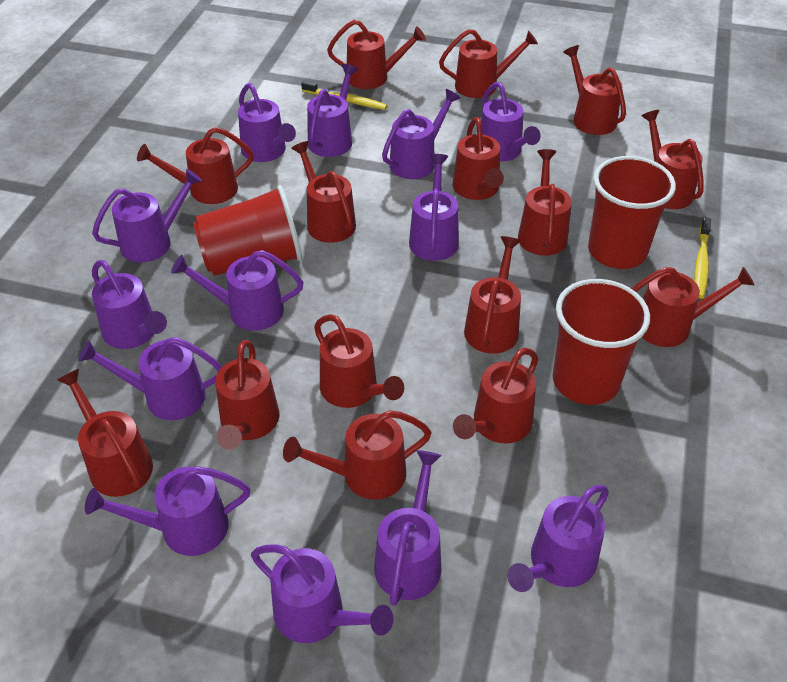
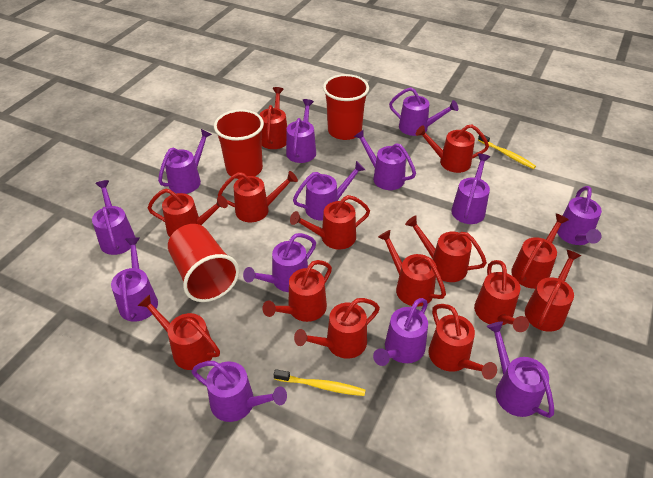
red watering can: 15 -> 14

